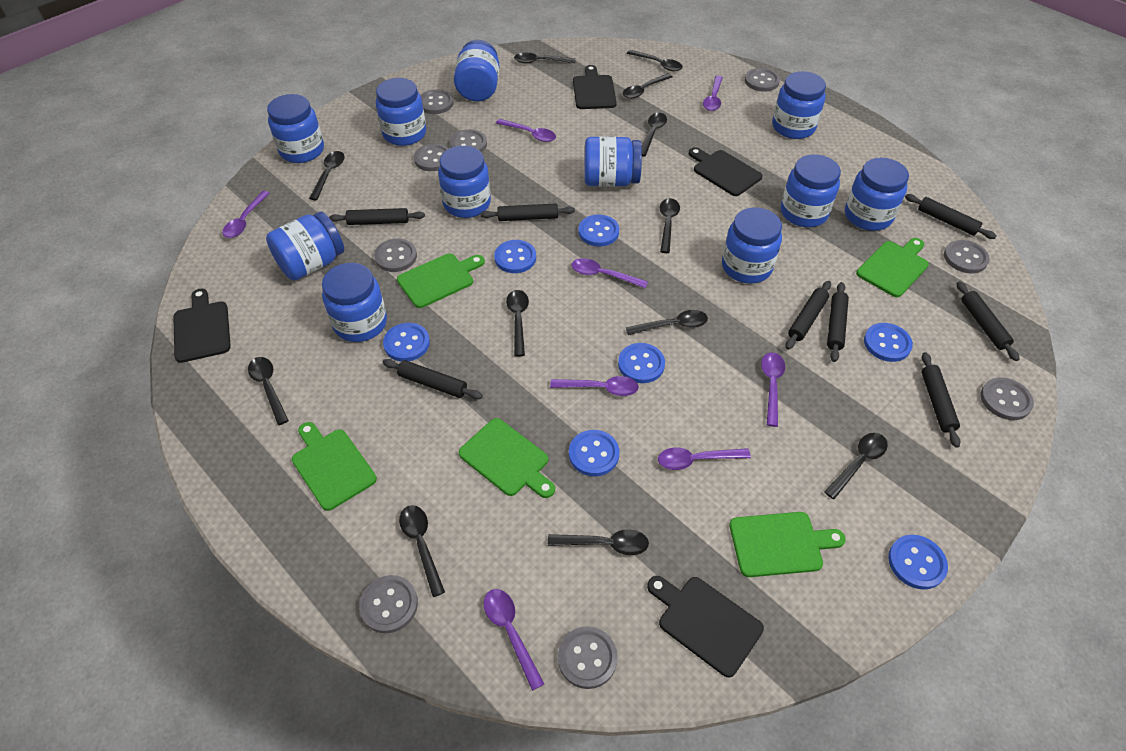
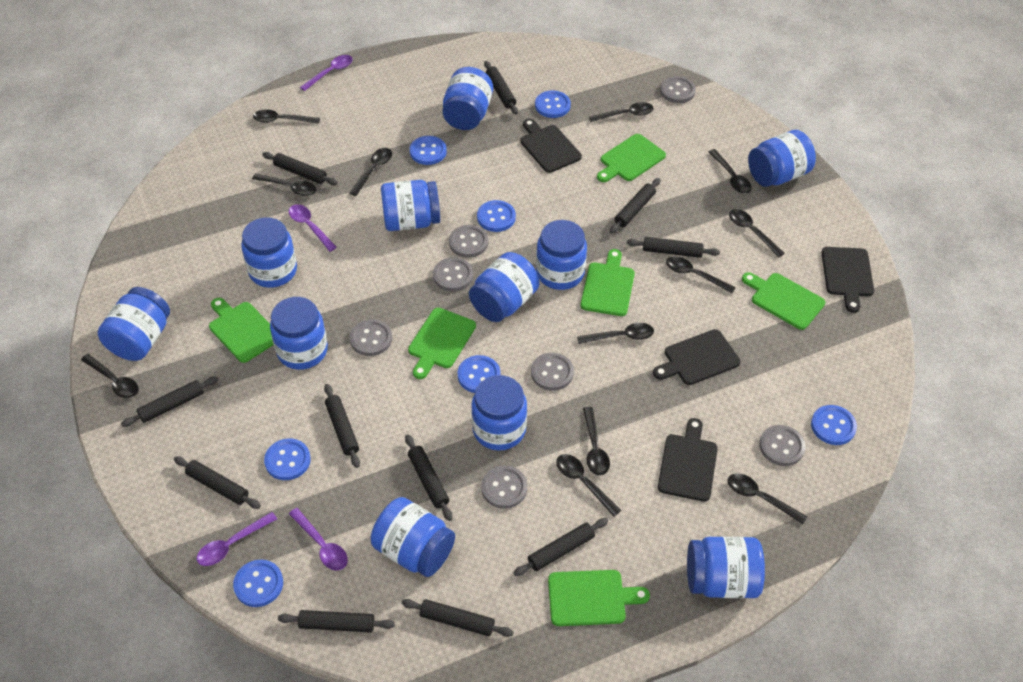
black rolling pin: 8 -> 11
green cutting board: 5 -> 6
grey button: 9 -> 7
purple spoon: 8 -> 4

